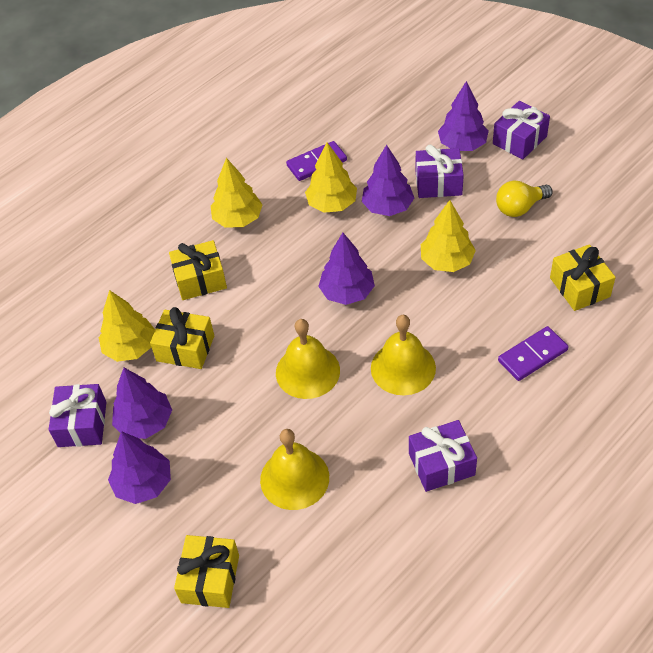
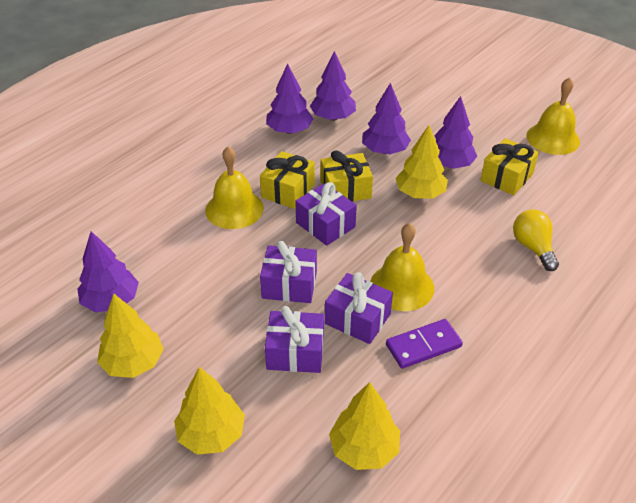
purple domino: 2 -> 1
yellow gift: 4 -> 3

